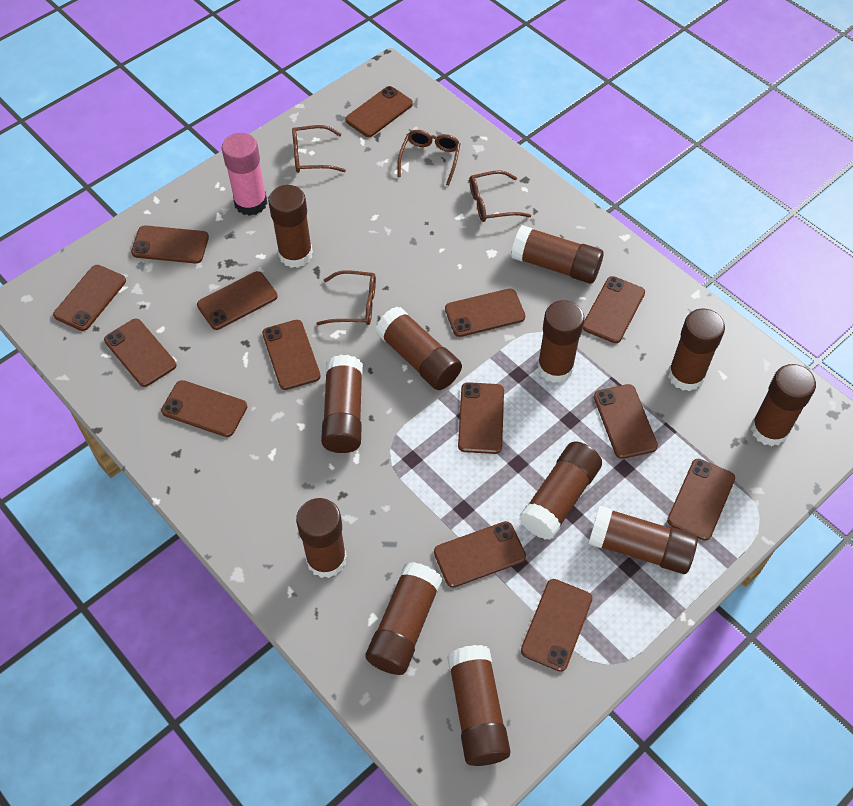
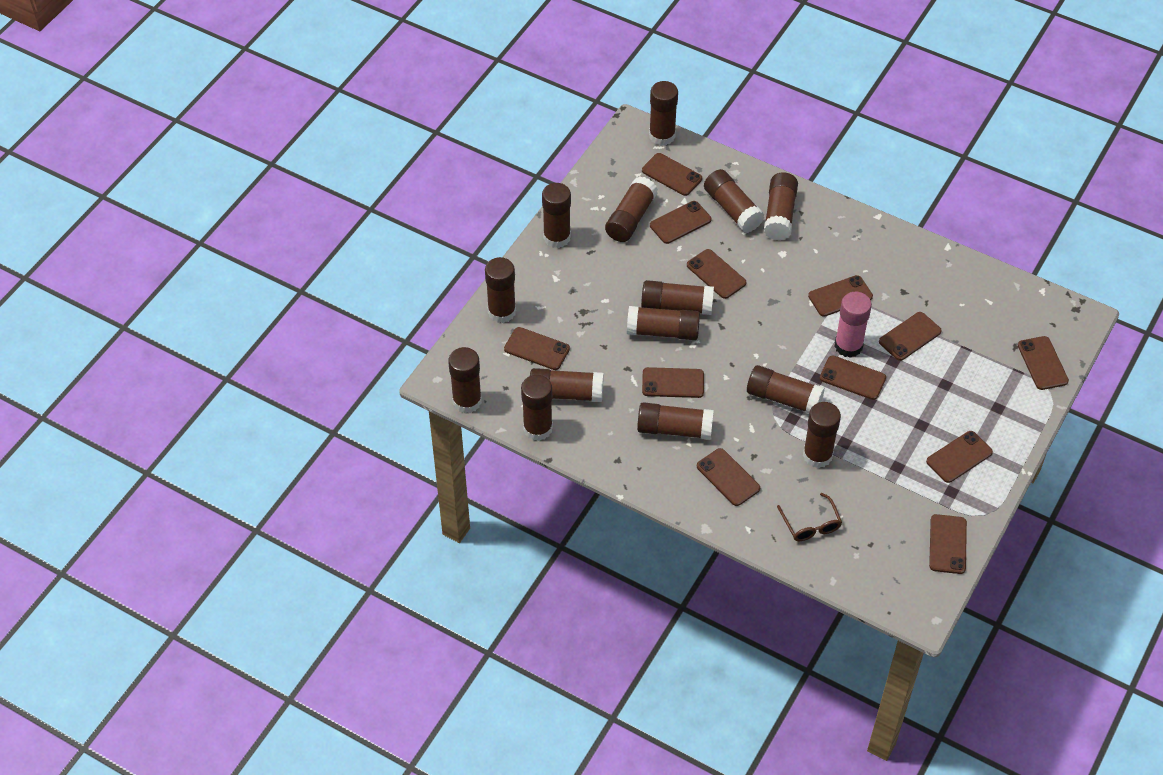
brown glasses: 4 -> 1
brown glue stick: 12 -> 14
brown phone: 14 -> 12

